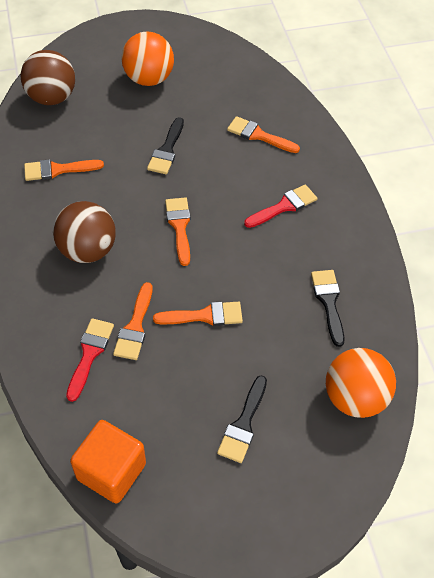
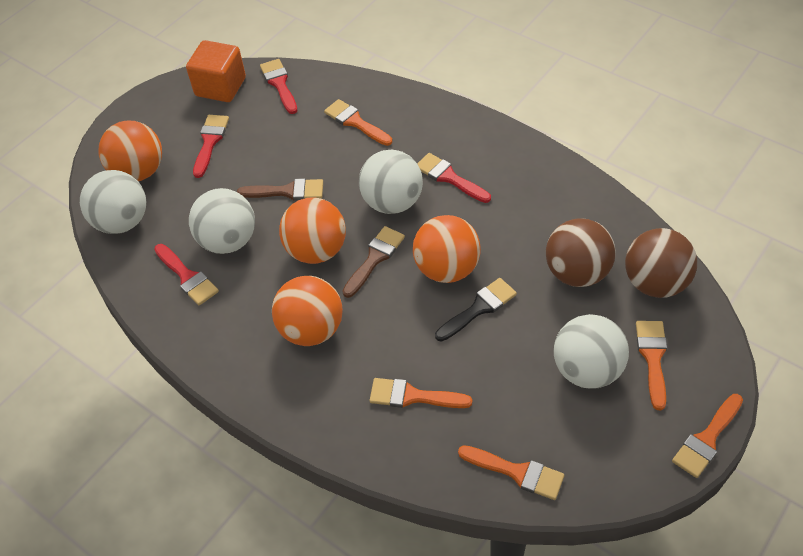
black brush: 3 -> 1
brown brush: 0 -> 2
orange ball: 2 -> 4
red brush: 2 -> 4
white ball: 0 -> 4

